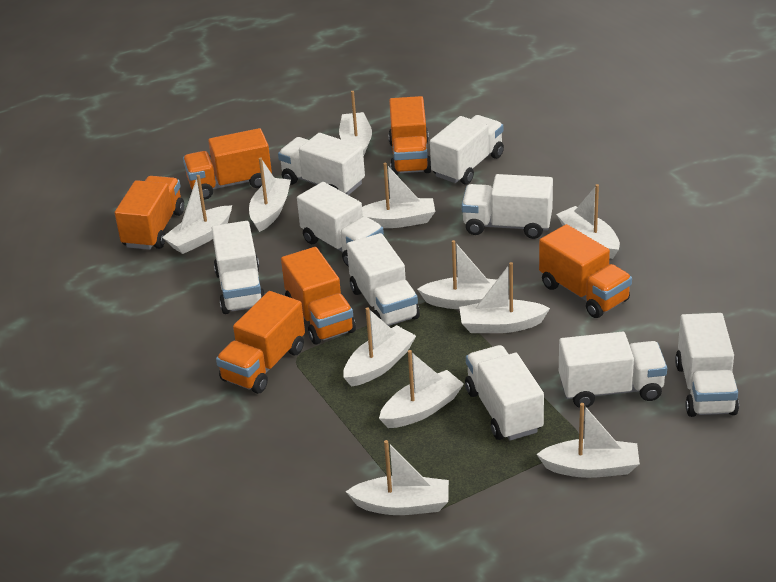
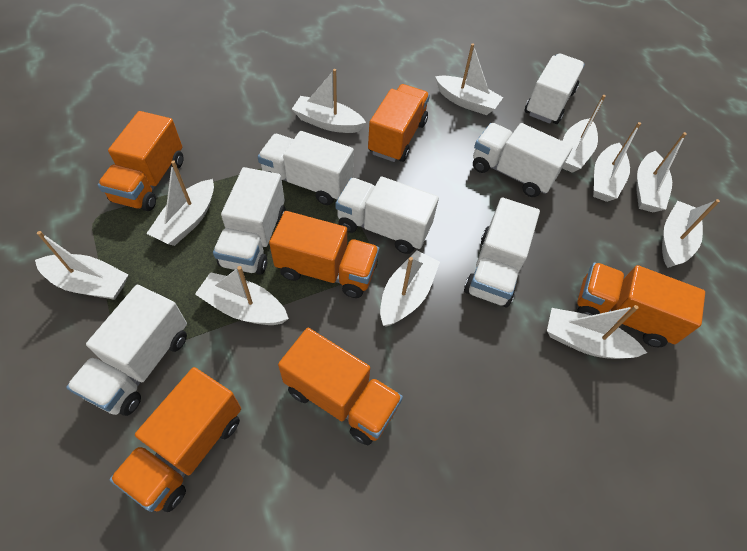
white truck: 9 -> 7

